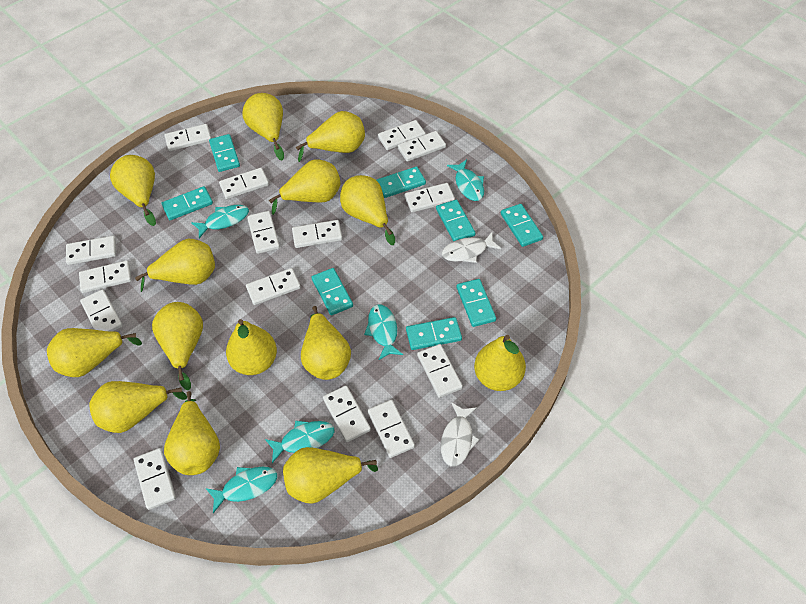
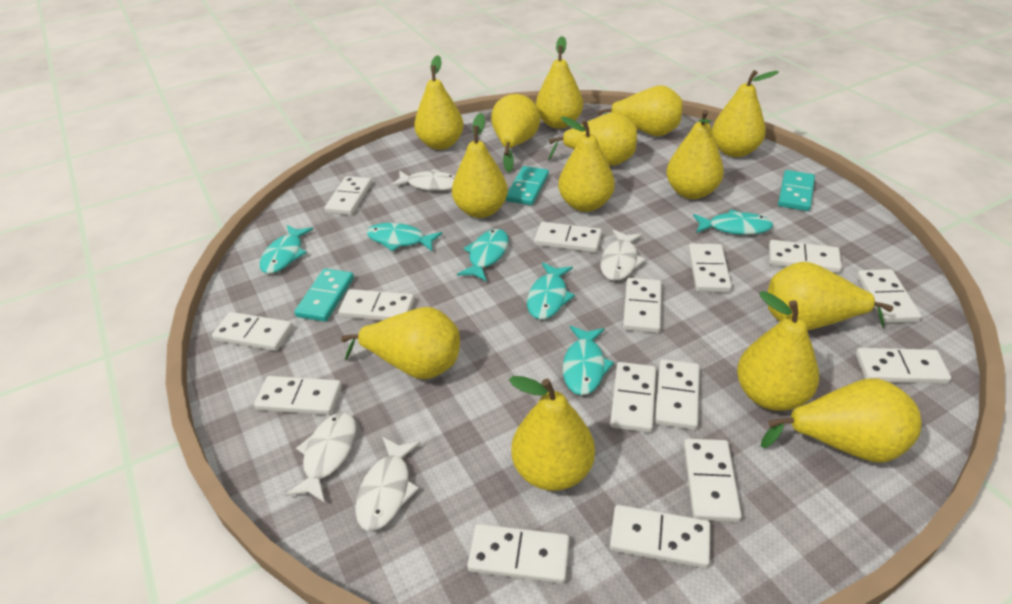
turquoise domino: 8 -> 3
turquoise fish: 5 -> 6
white fish: 2 -> 4

